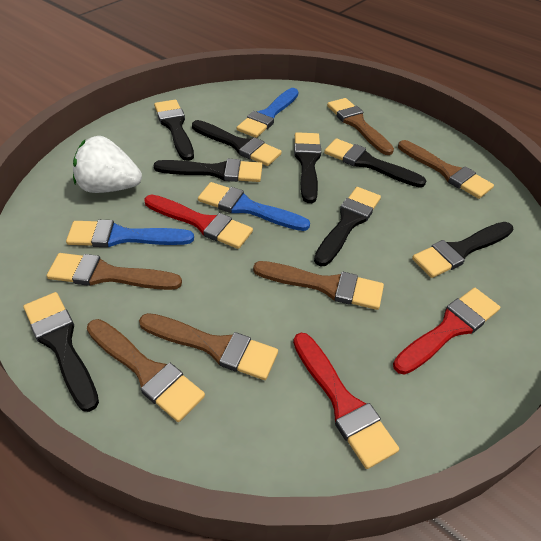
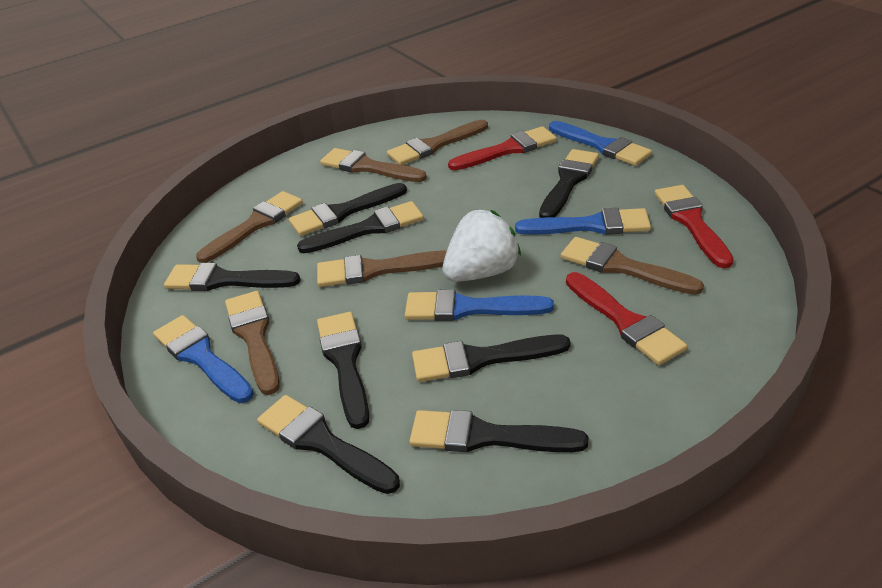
blue brush: 3 -> 4

